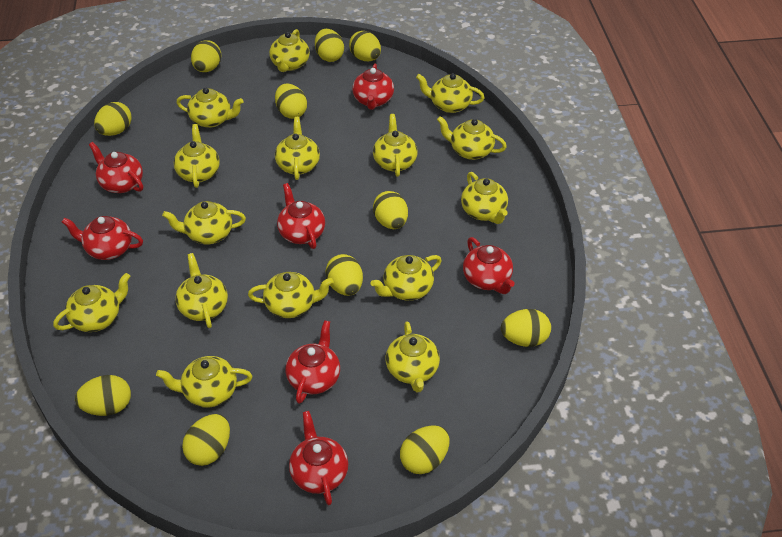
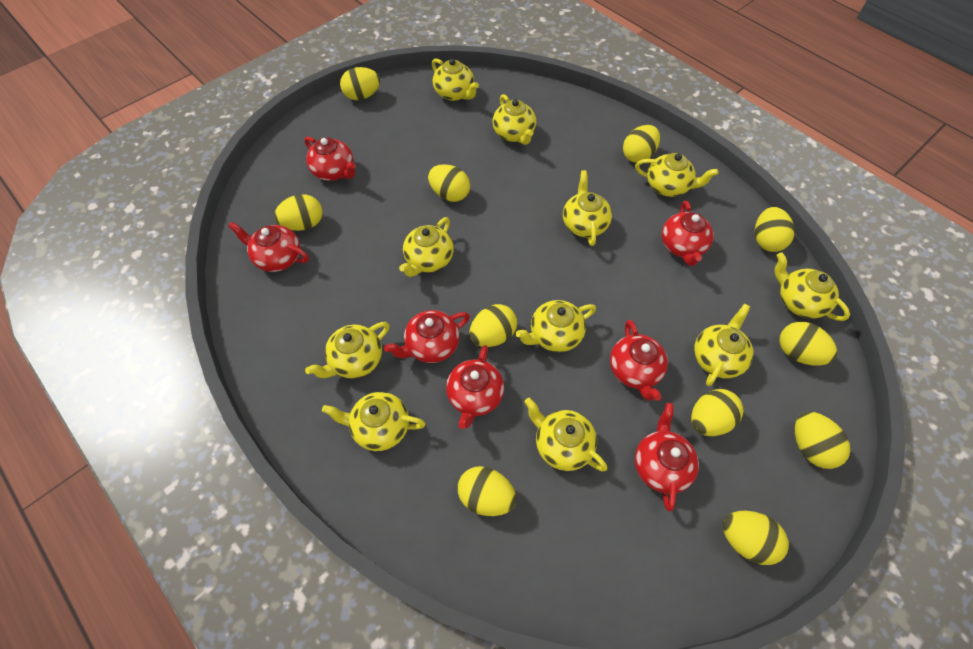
yellow teapot: 15 -> 11

